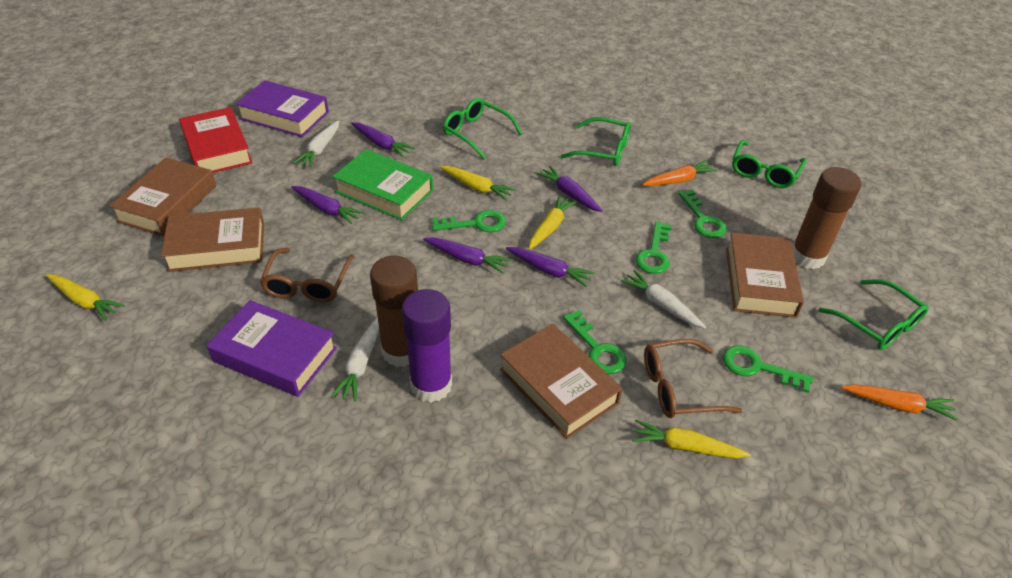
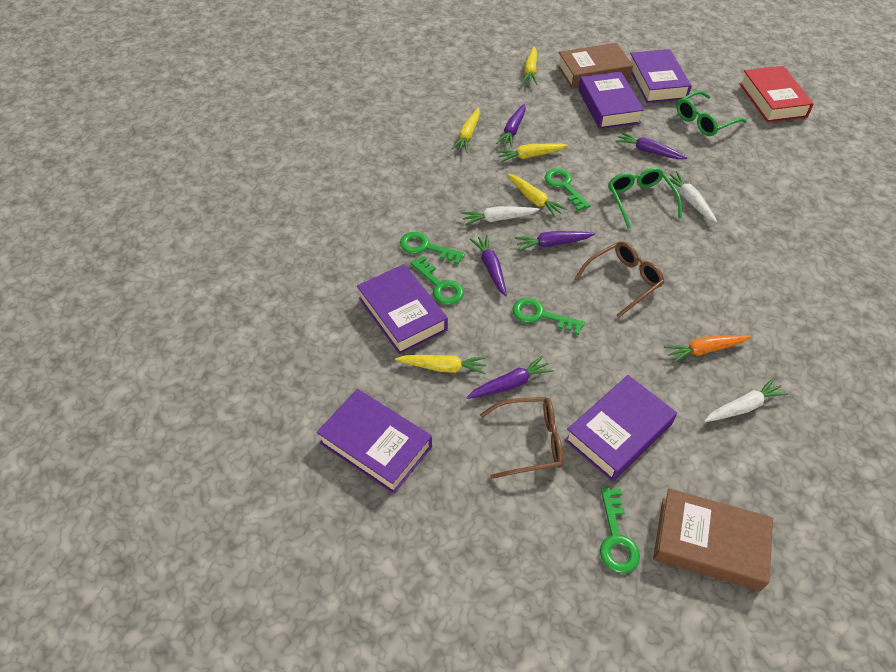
brown book: 4 -> 2
brown glue stick: 2 -> 0
green book: 1 -> 0
green glasses: 4 -> 2
orange carrot: 2 -> 1
purple book: 2 -> 5
purple glue stick: 1 -> 0
yellow carrot: 4 -> 5

